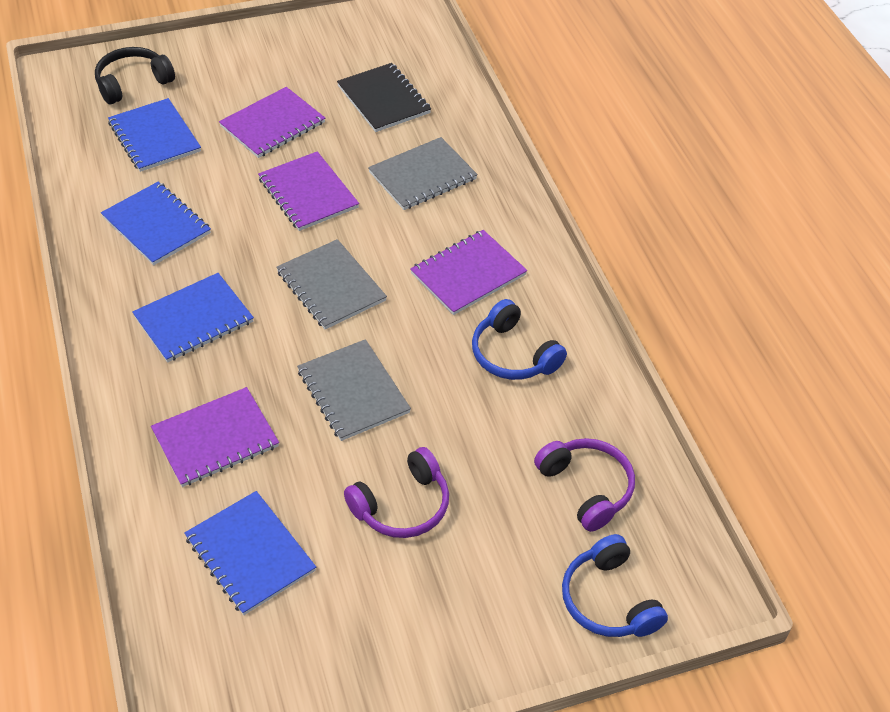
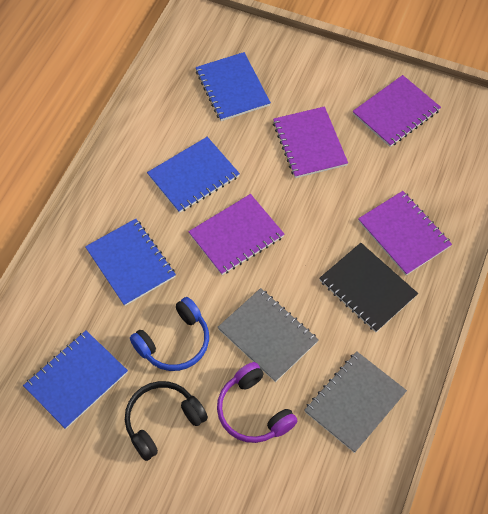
blue headphones: 2 -> 1
grey notebook: 3 -> 2
purple headphones: 2 -> 1

